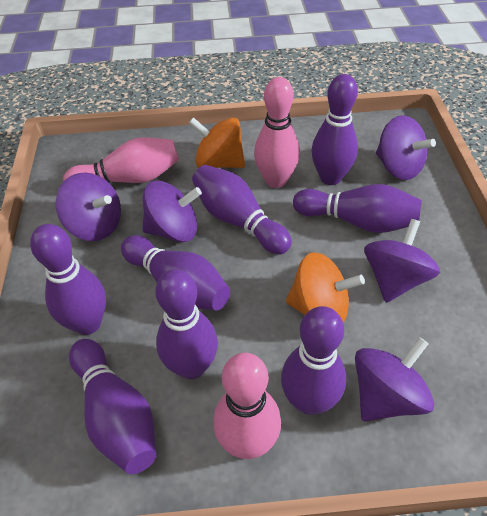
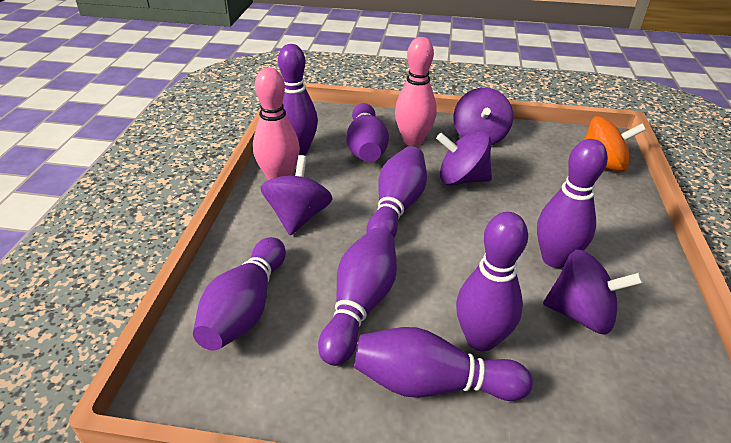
orange spinning top: 2 -> 1
pink bowling pin: 3 -> 2
purple spinning top: 5 -> 4

